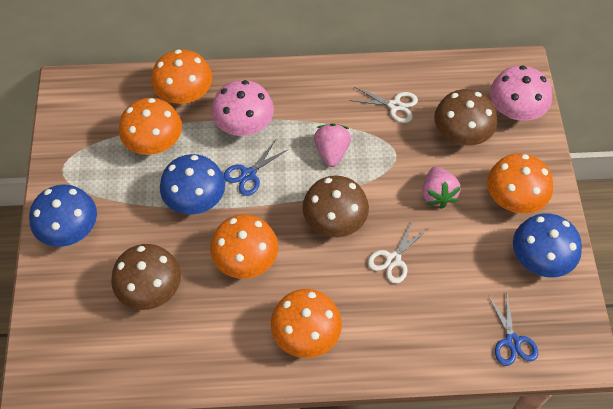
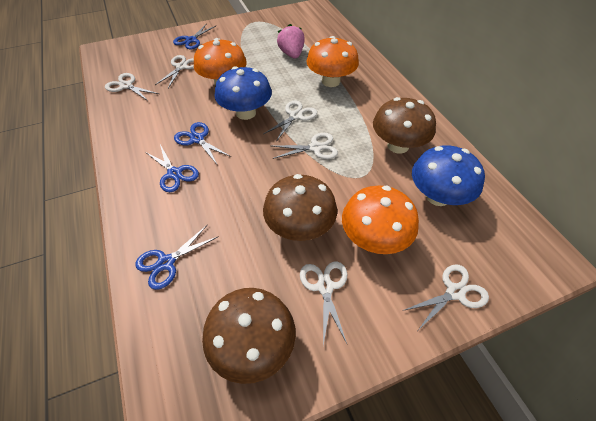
blue mushroom: 3 -> 2
blue scissors: 2 -> 4
orange mushroom: 5 -> 3
pink mushroom: 2 -> 0
pink strawberry: 2 -> 1
white scissors: 2 -> 6

